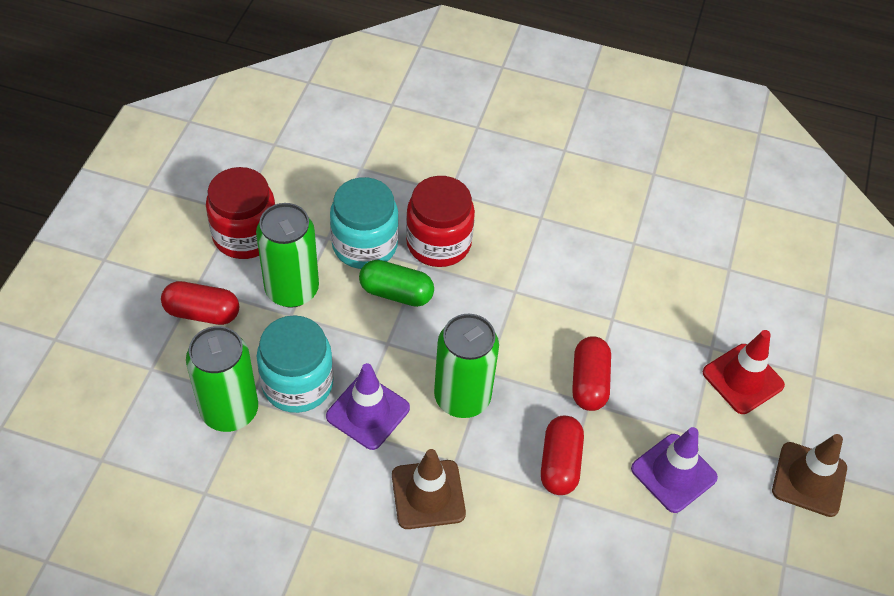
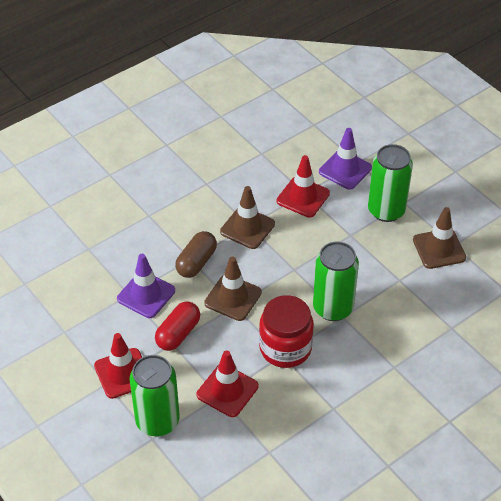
brown capsule: 0 -> 1
brown traffic cone: 2 -> 3
green capsule: 1 -> 0
red capsule: 3 -> 1
red jar: 2 -> 1
red traffic cone: 1 -> 3
turquoise jar: 2 -> 0

